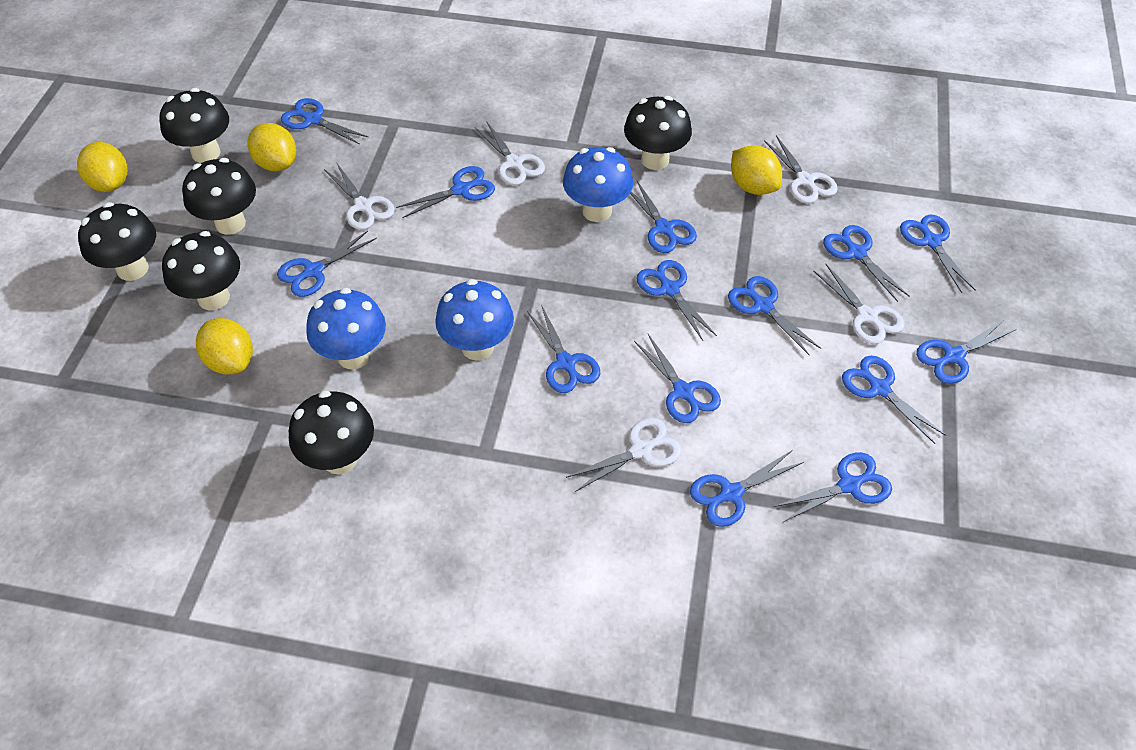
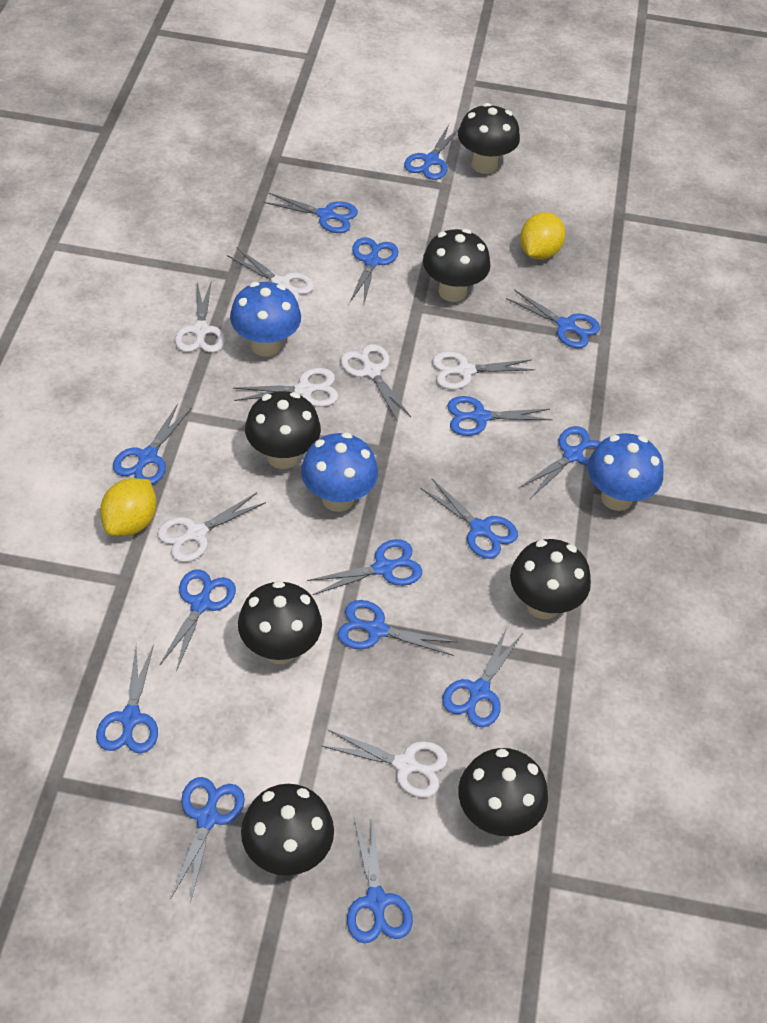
black mushroom: 6 -> 7
blue scissors: 14 -> 15
white scissors: 5 -> 7
yellow lemon: 4 -> 2

